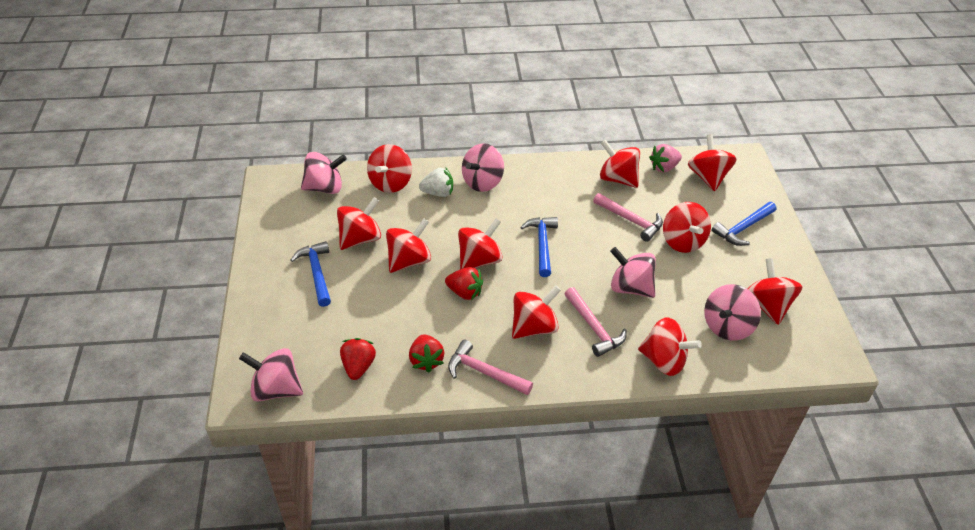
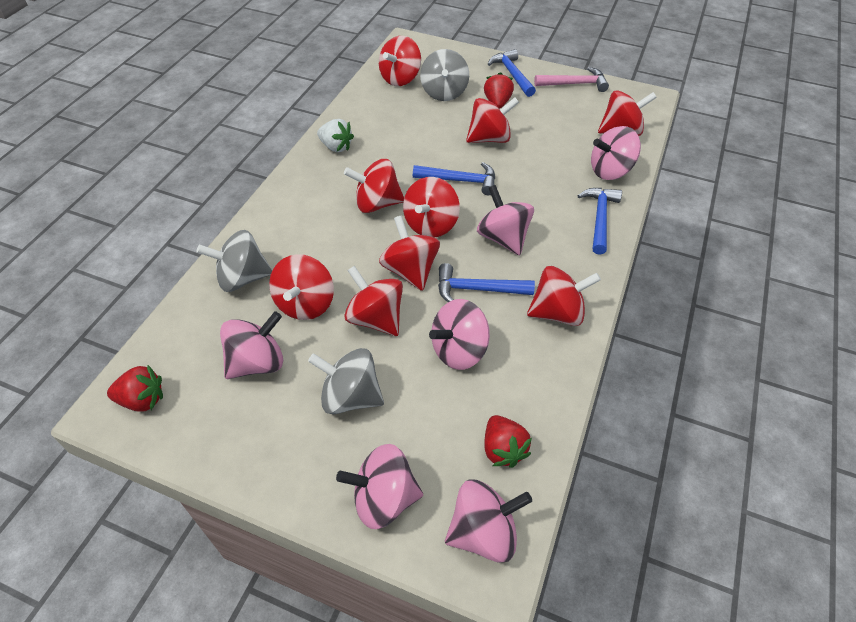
blue hammer: 3 -> 4
grey spinning top: 0 -> 3
pink hammer: 3 -> 1
pink spinning top: 5 -> 6
pink strawberry: 1 -> 0
red spinning top: 10 -> 9

